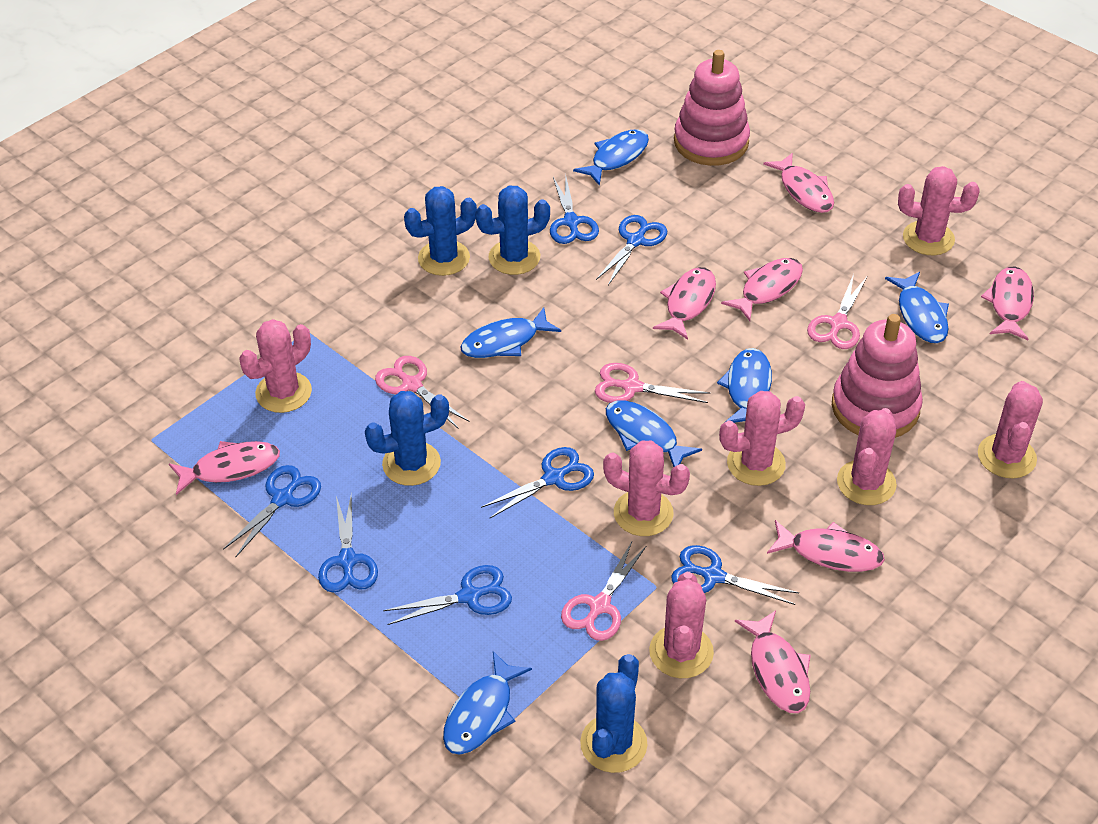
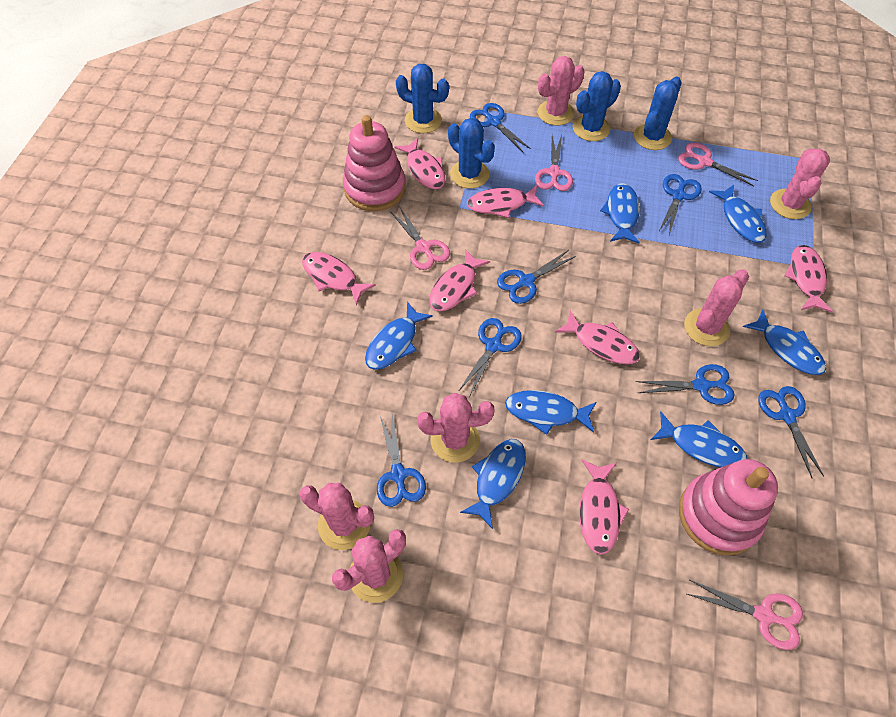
blue fish: 6 -> 7
pink cactus: 7 -> 6

